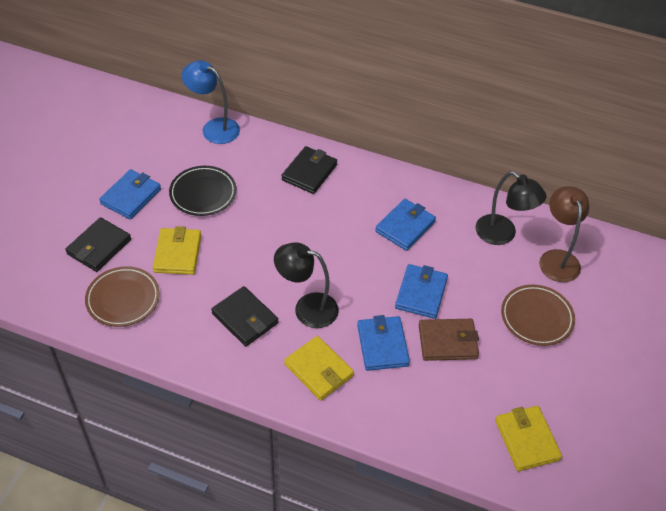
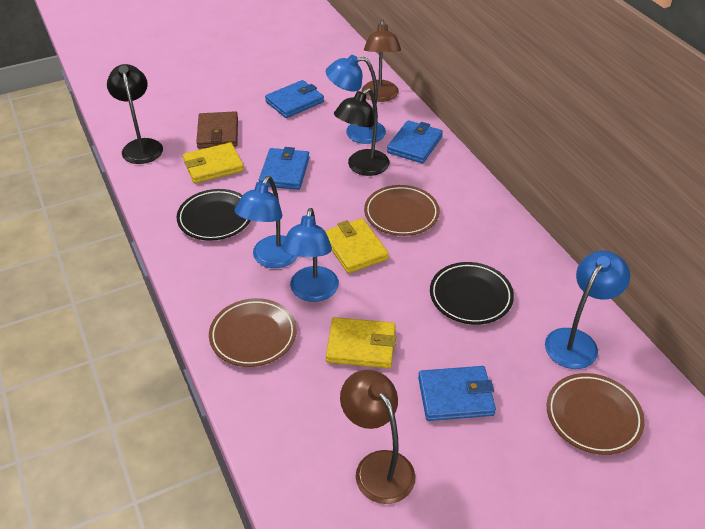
black plate: 1 -> 2
black wallet: 3 -> 0
blue lamp: 1 -> 4
brown lamp: 1 -> 2
brown plate: 2 -> 3

